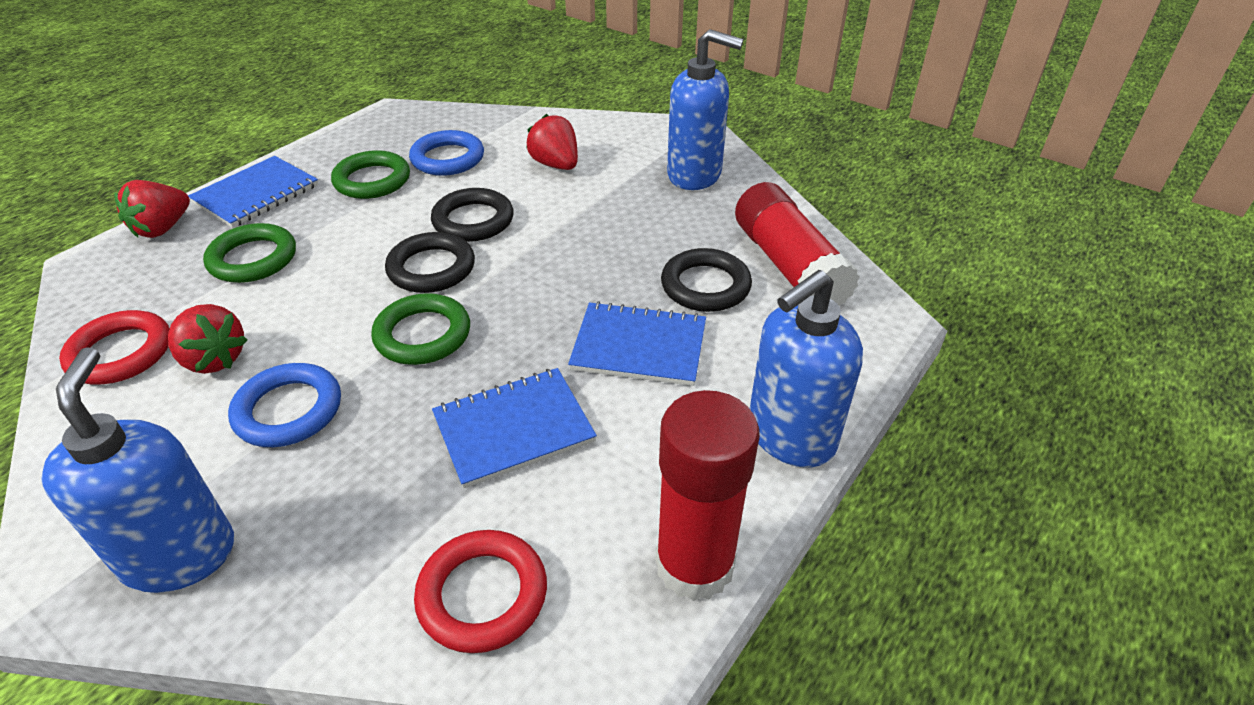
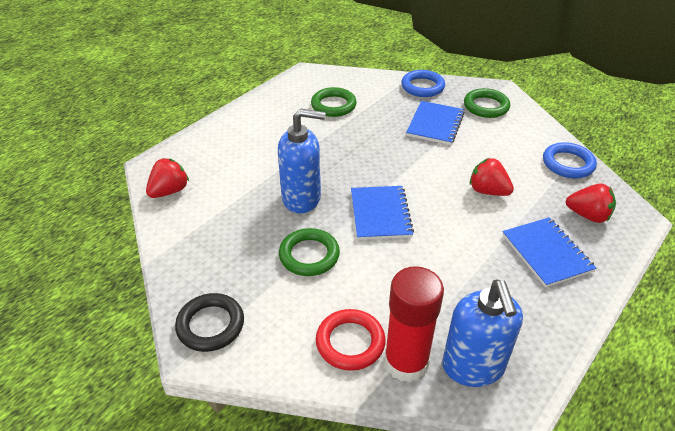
black ring: 3 -> 1
blue soap dispenser: 3 -> 2
red glue stick: 2 -> 1
red ring: 2 -> 1

